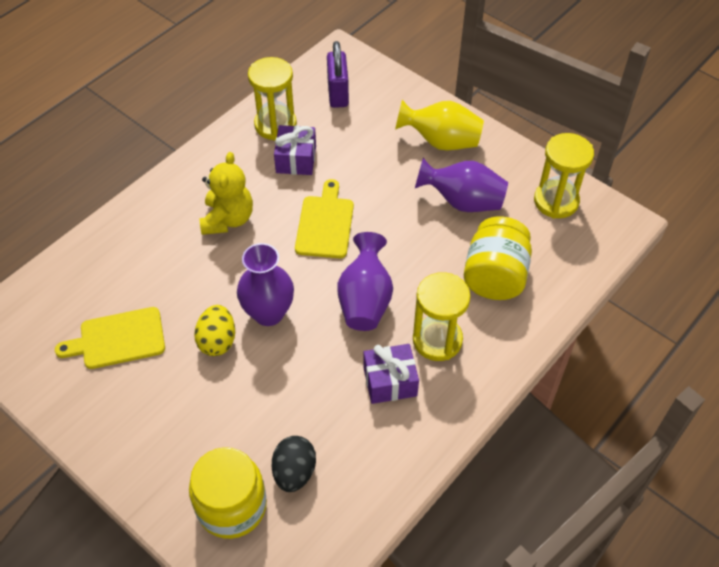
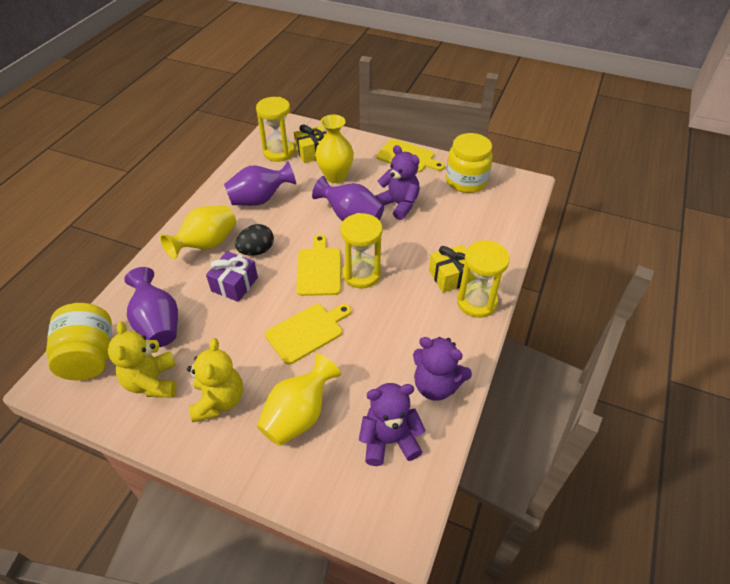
purple gift: 2 -> 1
purple padlock: 1 -> 0
purple teddy bear: 0 -> 3
yellow cutting board: 2 -> 3
yellow egg: 1 -> 0
yellow gift: 0 -> 2
yellow teddy bear: 1 -> 2
yellow vase: 1 -> 3

